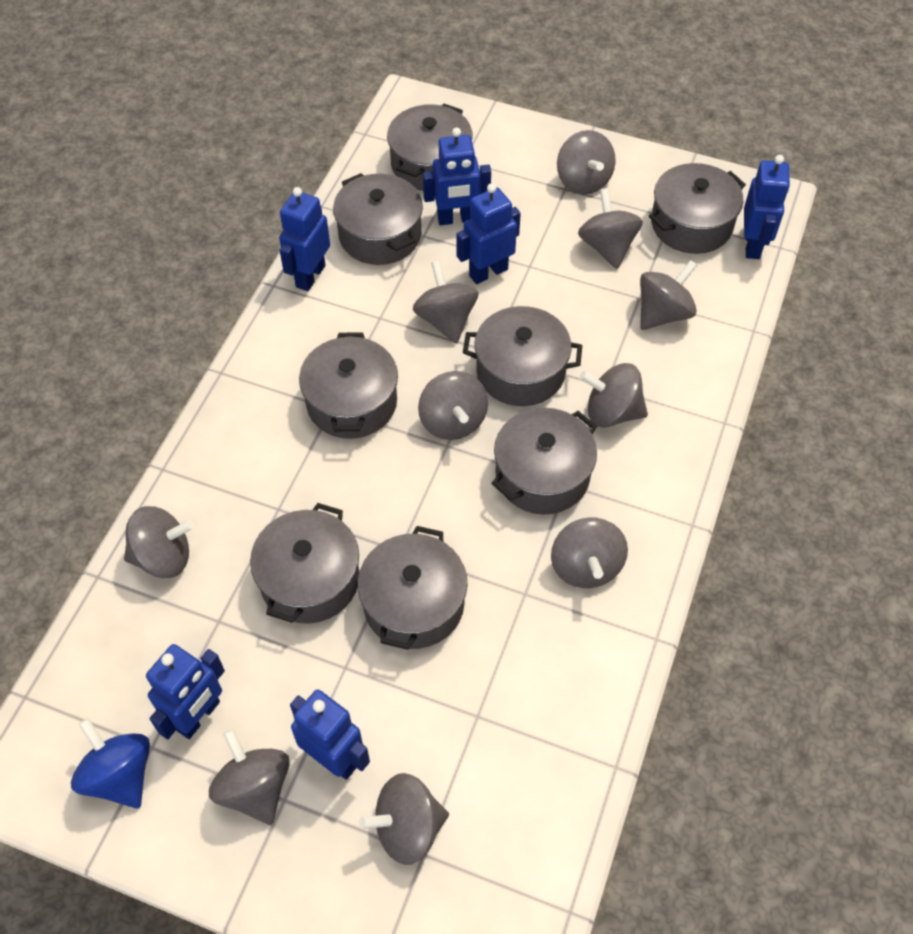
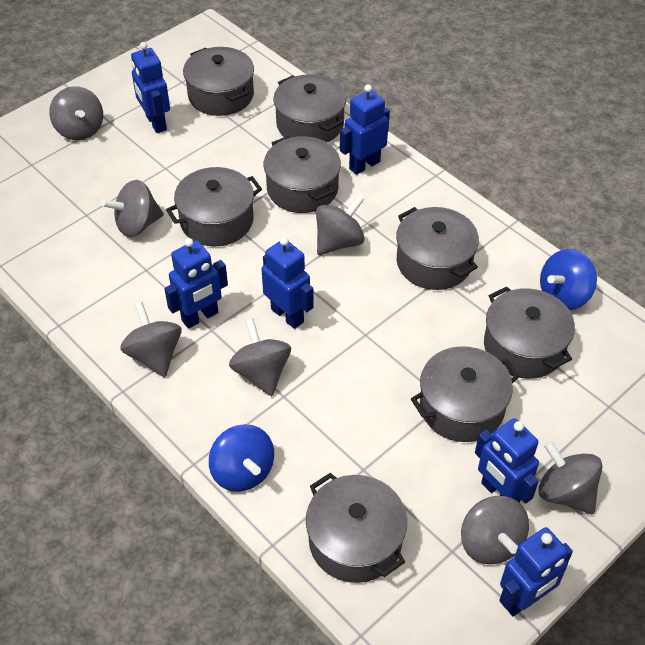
blue spinning top: 1 -> 2
grey spinning top: 10 -> 7

